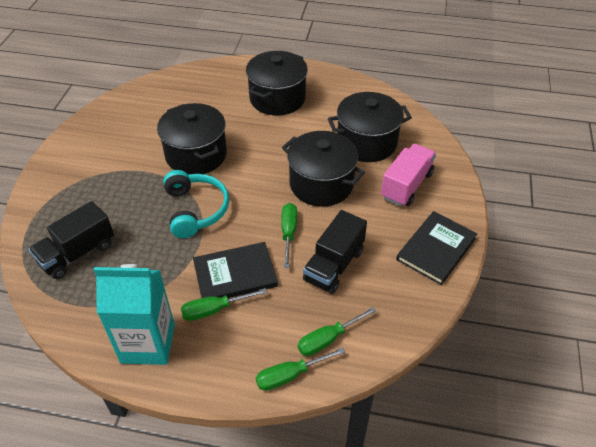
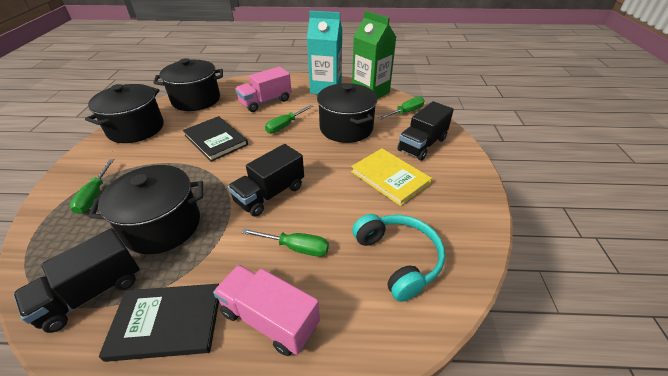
black truck: 2 -> 3
green carton: 0 -> 1
pink truck: 1 -> 2
yellow book: 0 -> 1

